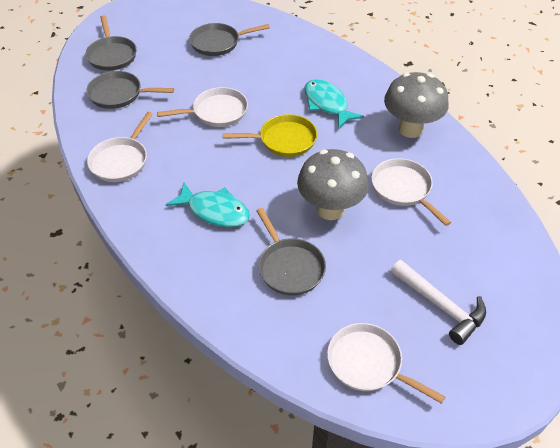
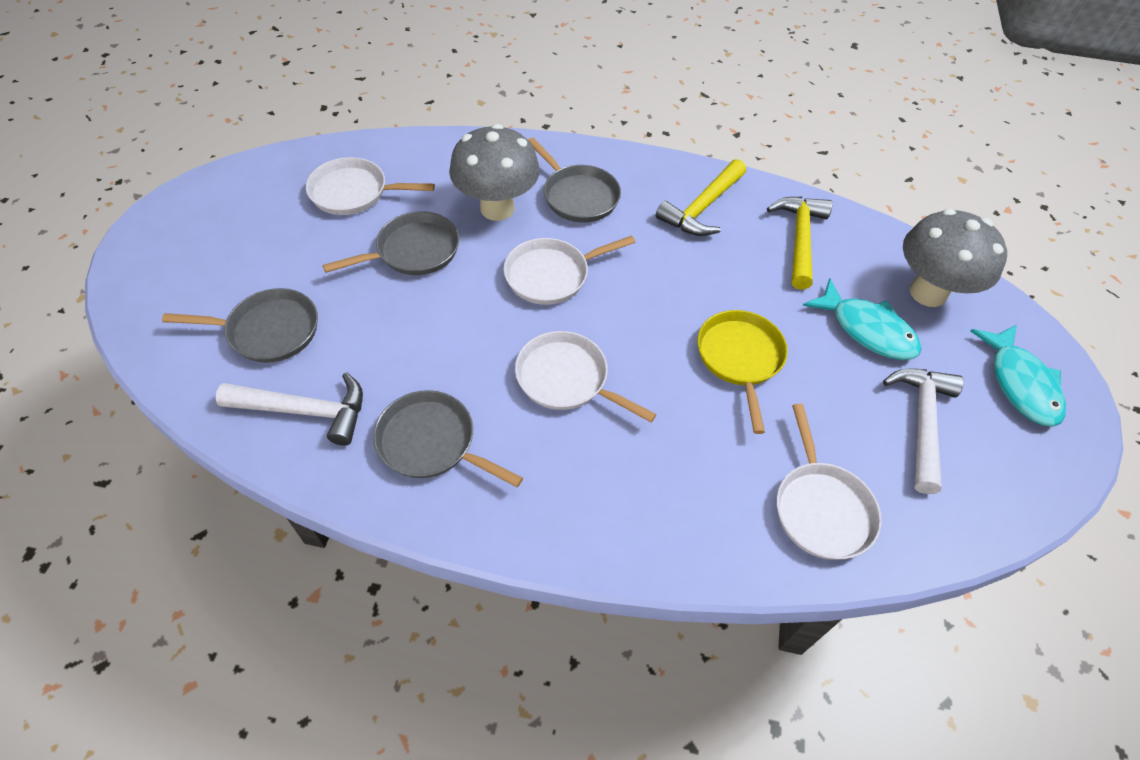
white hammer: 1 -> 2
yellow hammer: 0 -> 2

